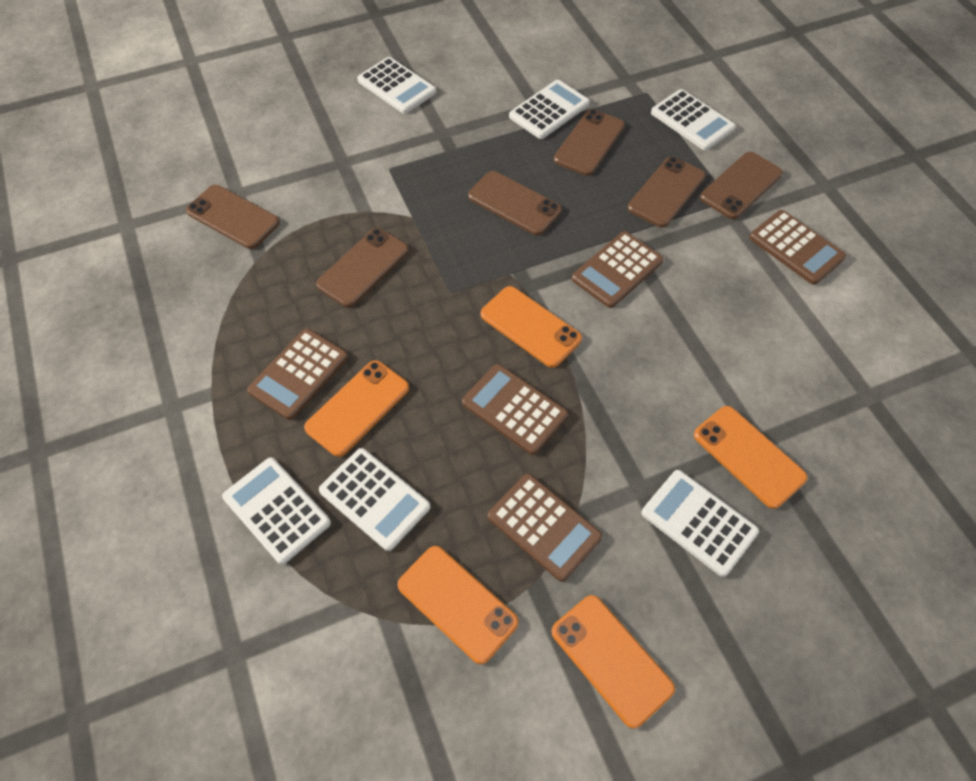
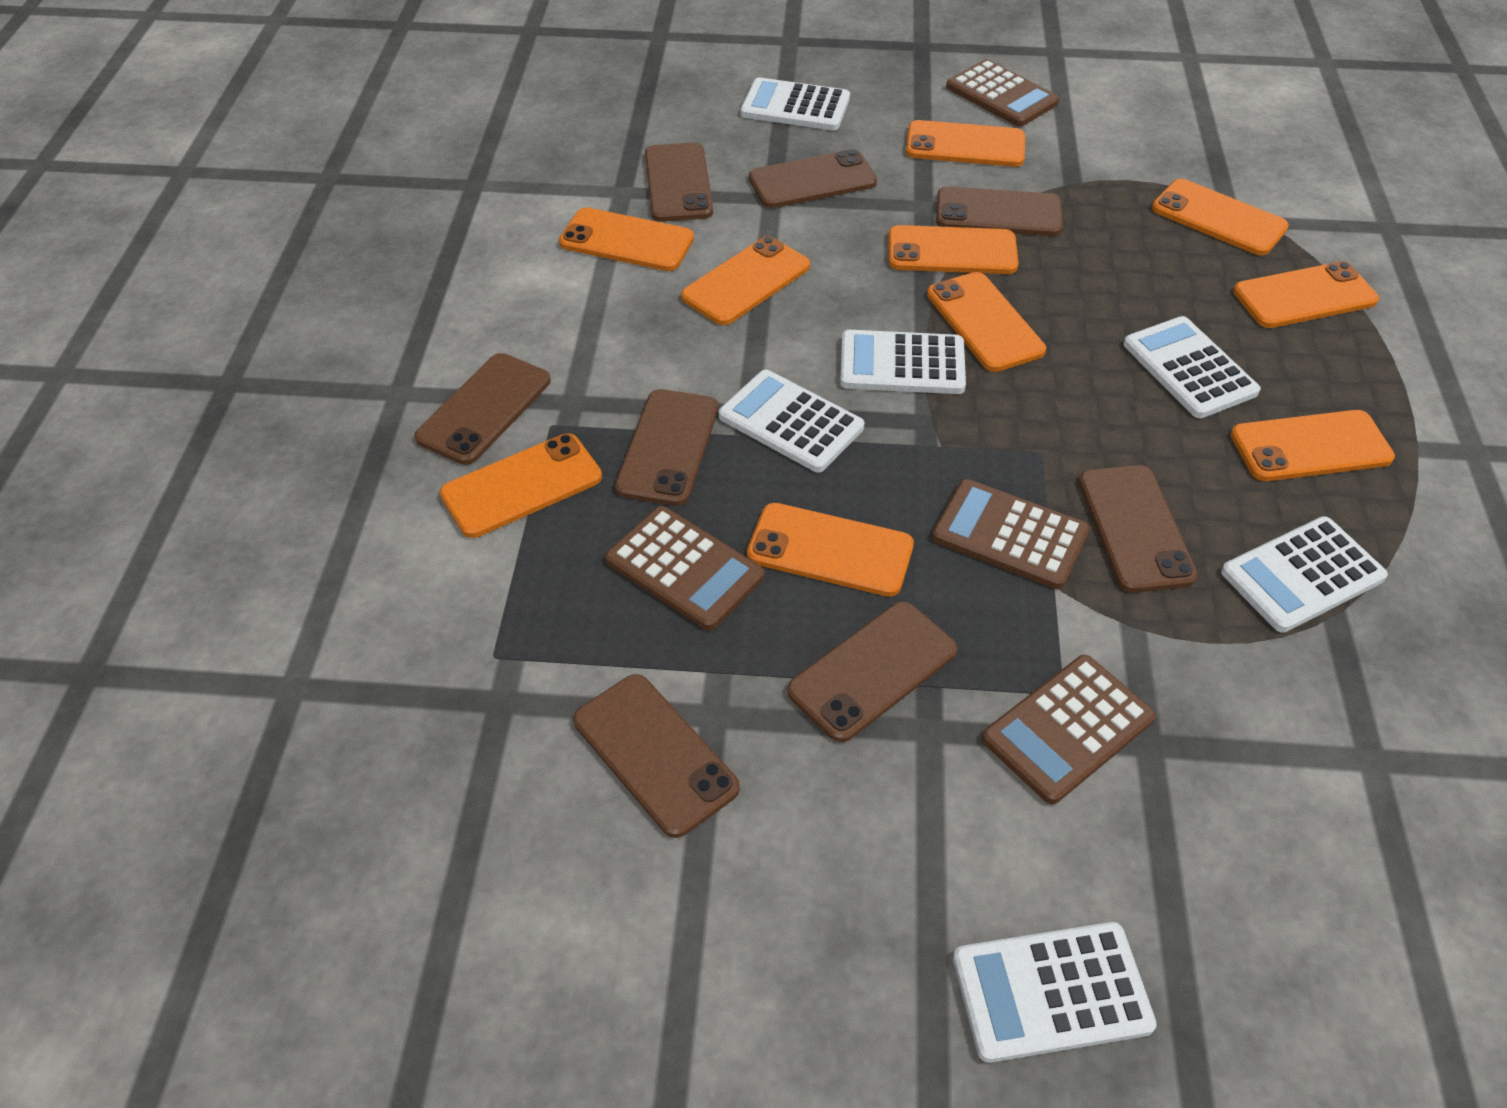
brown calculator: 5 -> 4
brown phone: 6 -> 8
orange phone: 5 -> 10

